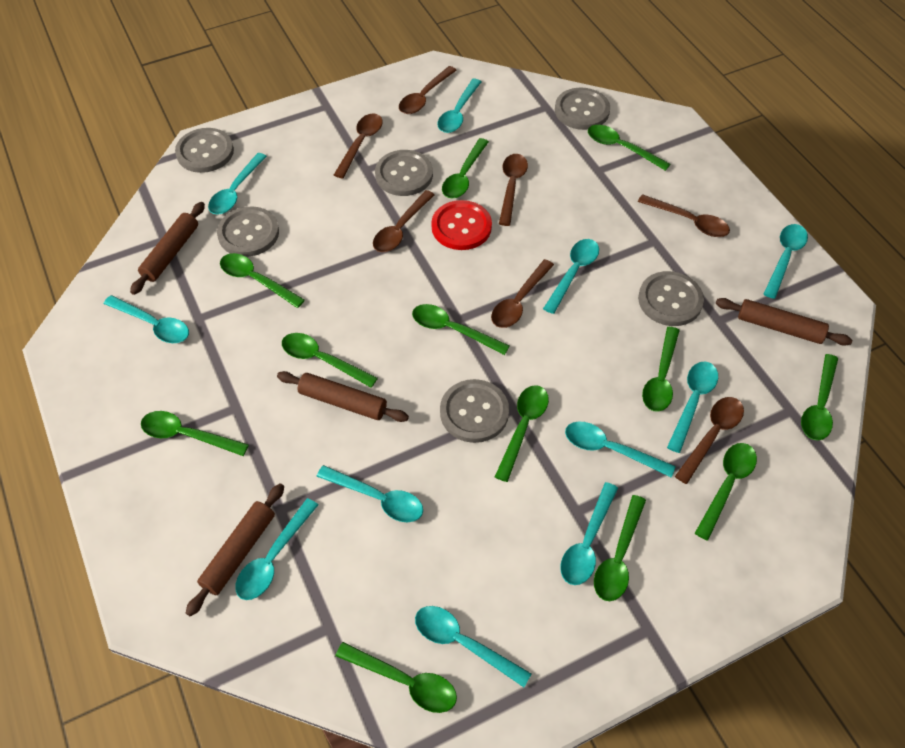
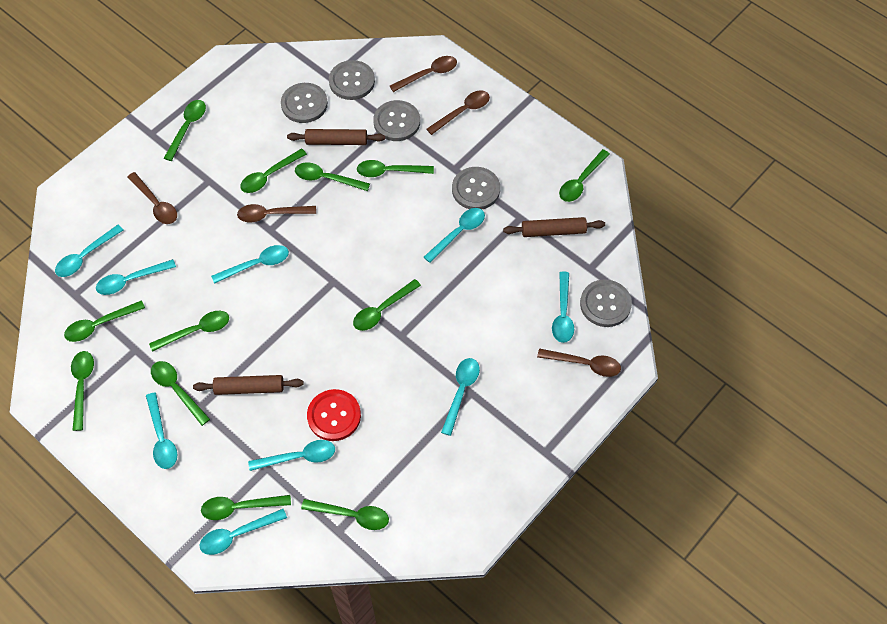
brown rolling pin: 4 -> 3
brown spoon: 7 -> 5
grey button: 6 -> 5
turquoise spoon: 11 -> 9

